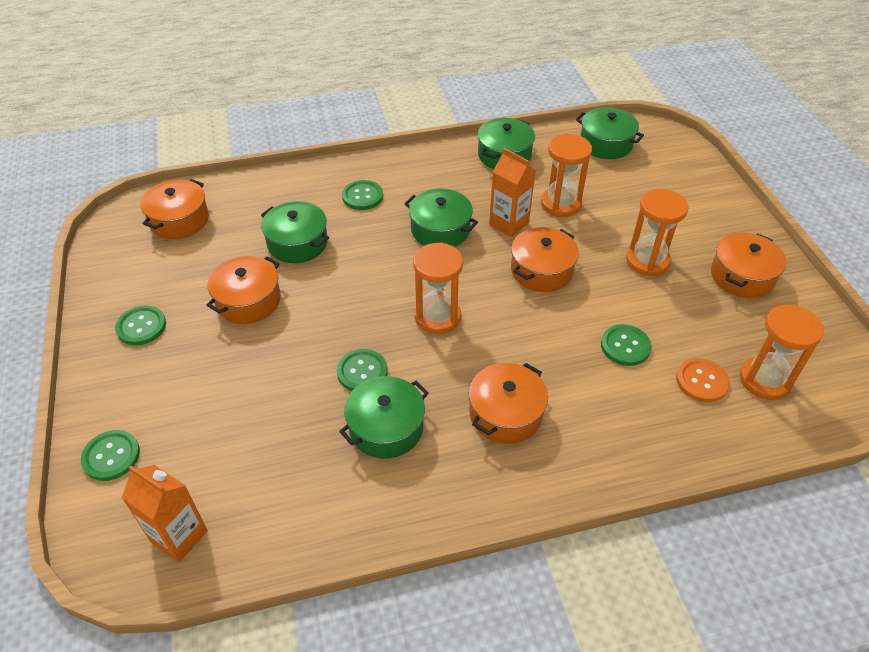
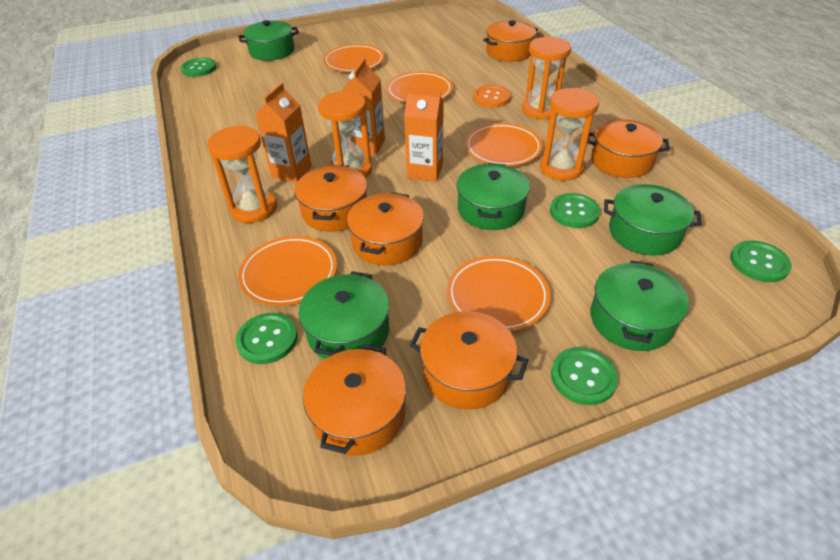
orange carton: 2 -> 3
orange plate: 0 -> 5
orange pot: 5 -> 6

